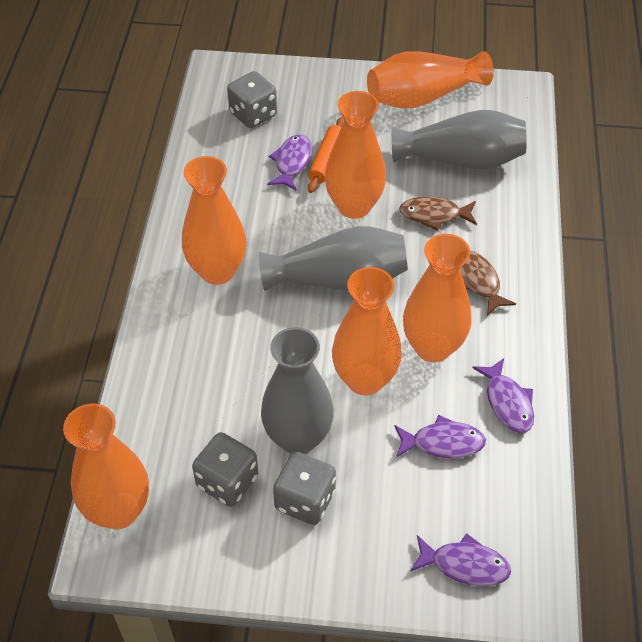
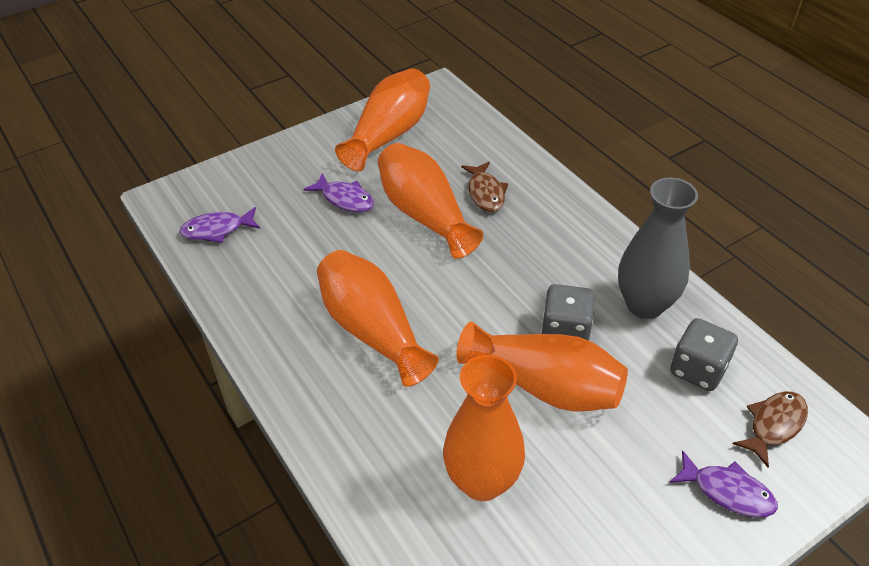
grey dice: 3 -> 2
grey vase: 3 -> 1
orange rolling pin: 1 -> 0
orange vase: 6 -> 5
purple fish: 4 -> 3

